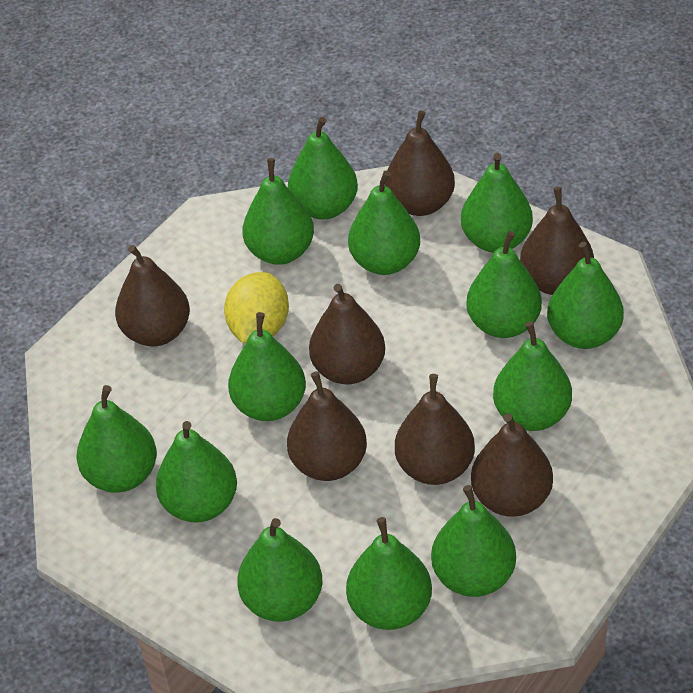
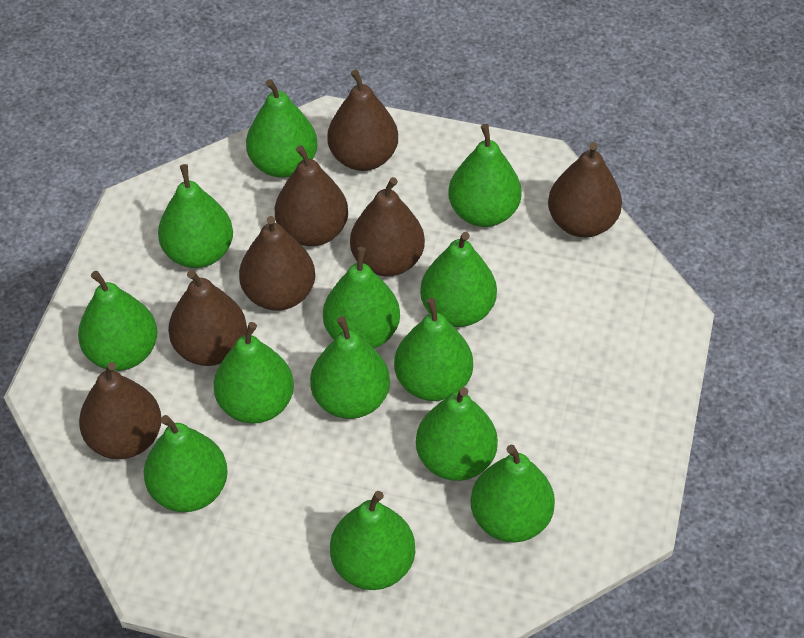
yellow lemon: 1 -> 0

